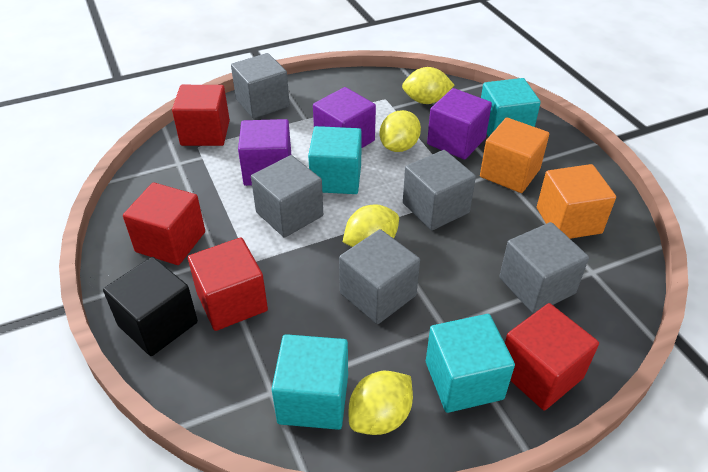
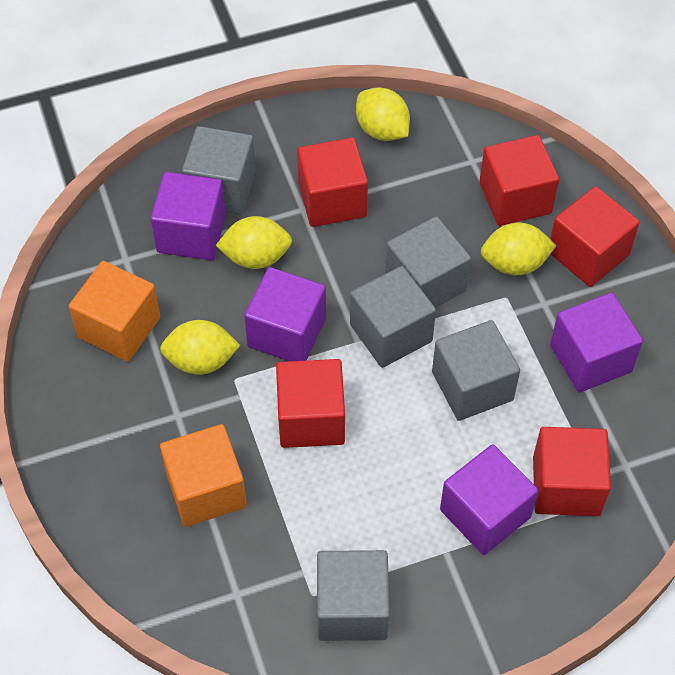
black cube: 1 -> 0
purple cube: 3 -> 4
red cube: 4 -> 5
turquoise cube: 4 -> 0

